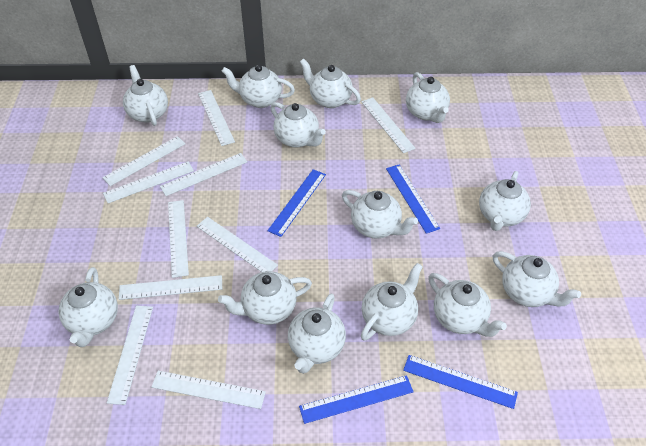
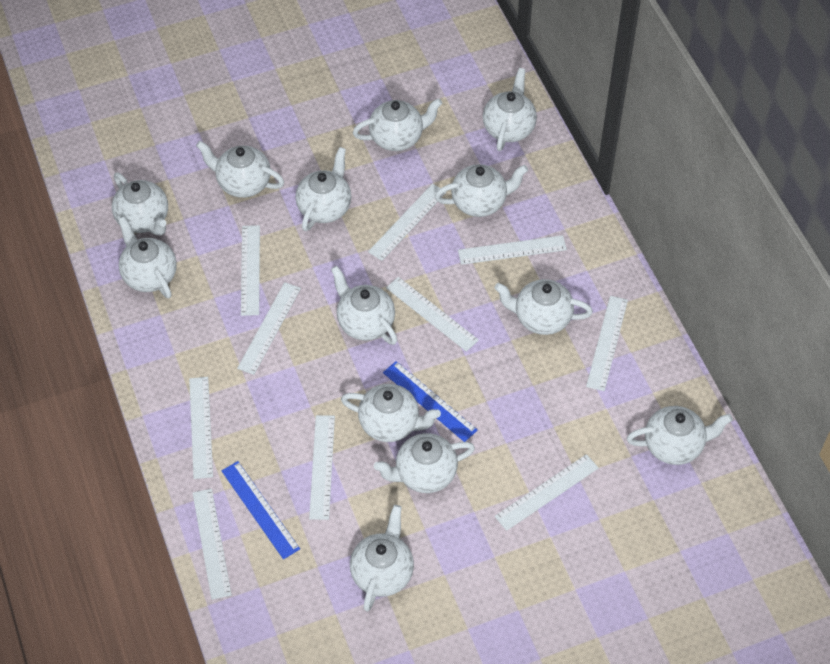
blue ruler: 4 -> 2

